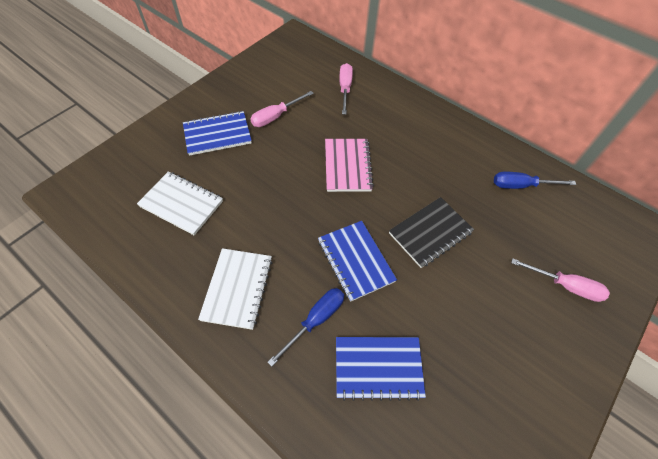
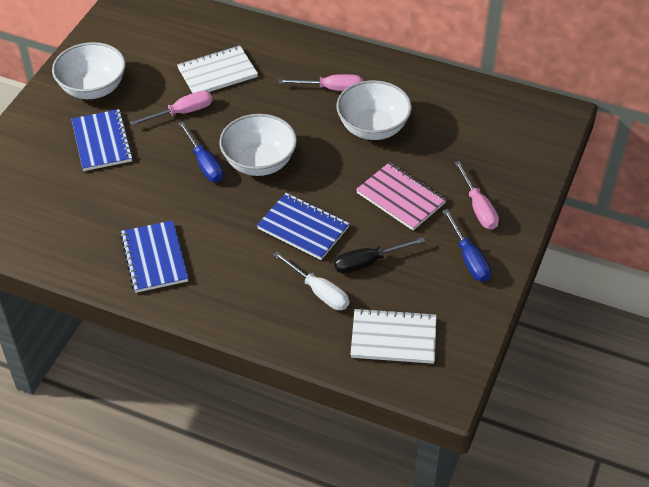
black notebook: 1 -> 0
black screwdriver: 0 -> 1
white bowl: 0 -> 3
white screwdriver: 0 -> 1

